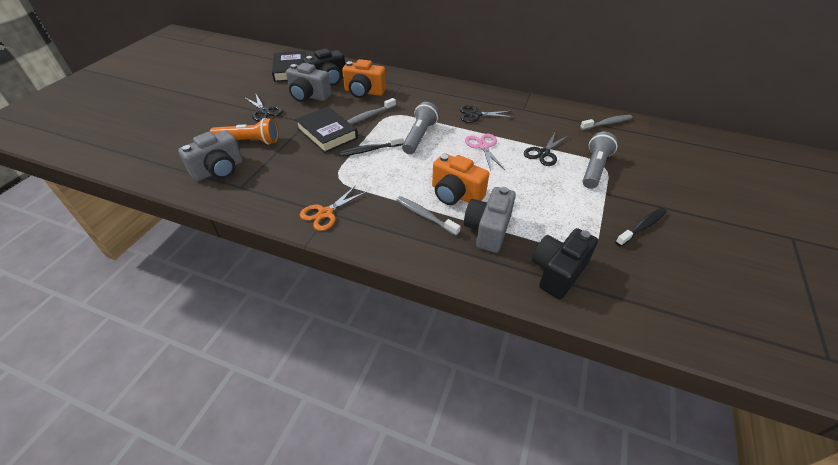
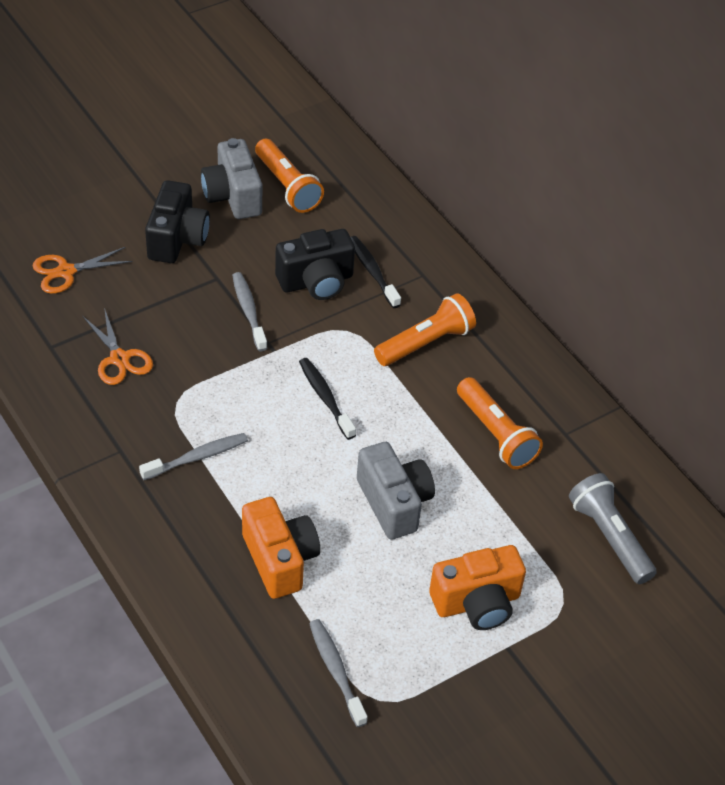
black book: 2 -> 0
black scissors: 3 -> 0
grey camera: 3 -> 2
grey flashlight: 2 -> 1
orange flashlight: 1 -> 3
orange scissors: 1 -> 2
pink scissors: 1 -> 0

